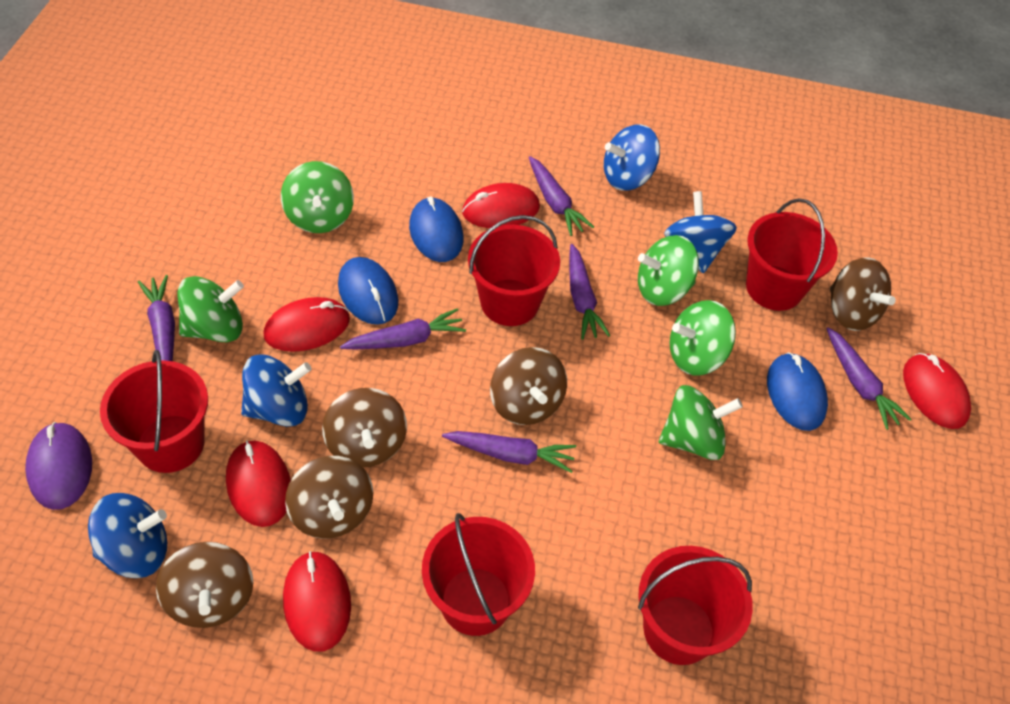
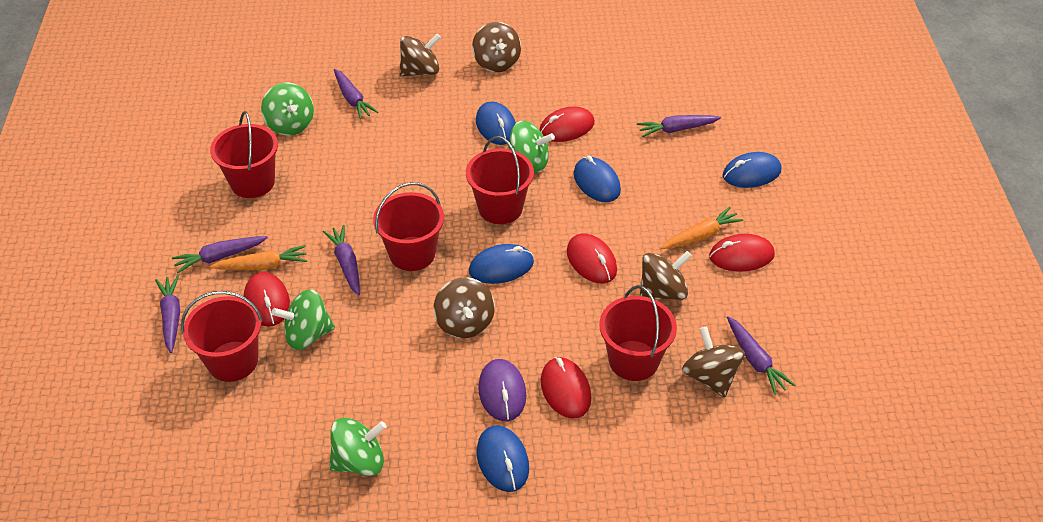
blue mouse: 3 -> 5
blue spinning top: 4 -> 0
green spinning top: 5 -> 4
orange carrot: 0 -> 2

